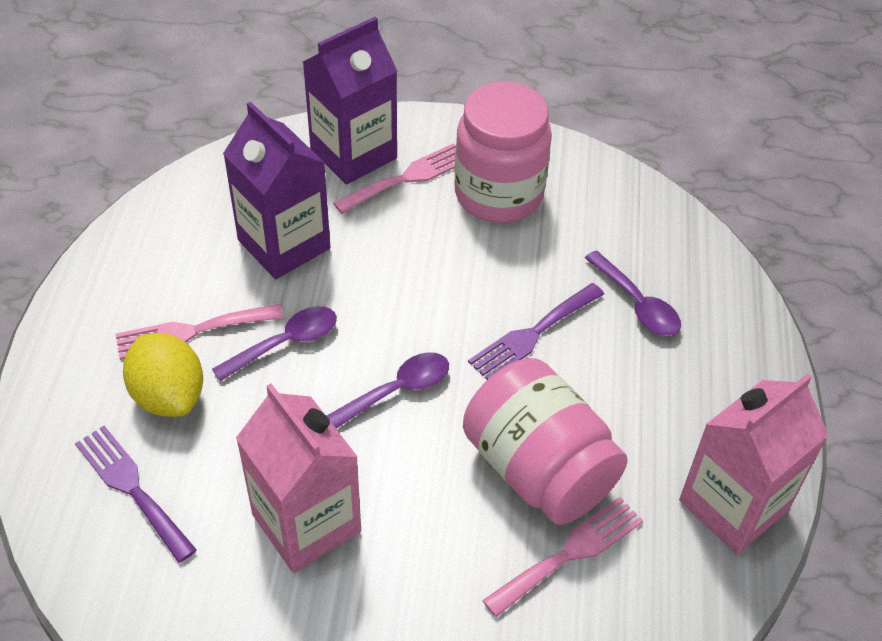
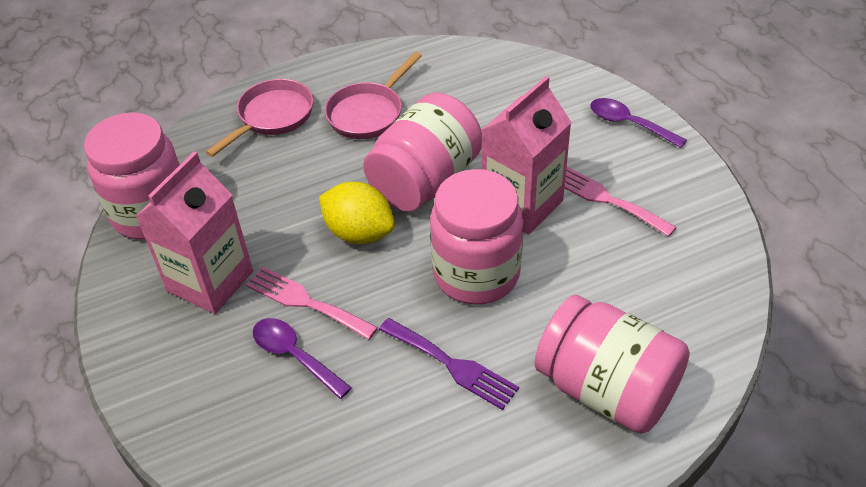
pink fork: 3 -> 2
pink jar: 2 -> 4
pink pan: 0 -> 2
purple carton: 2 -> 0
purple fork: 2 -> 1
purple spoon: 3 -> 2

